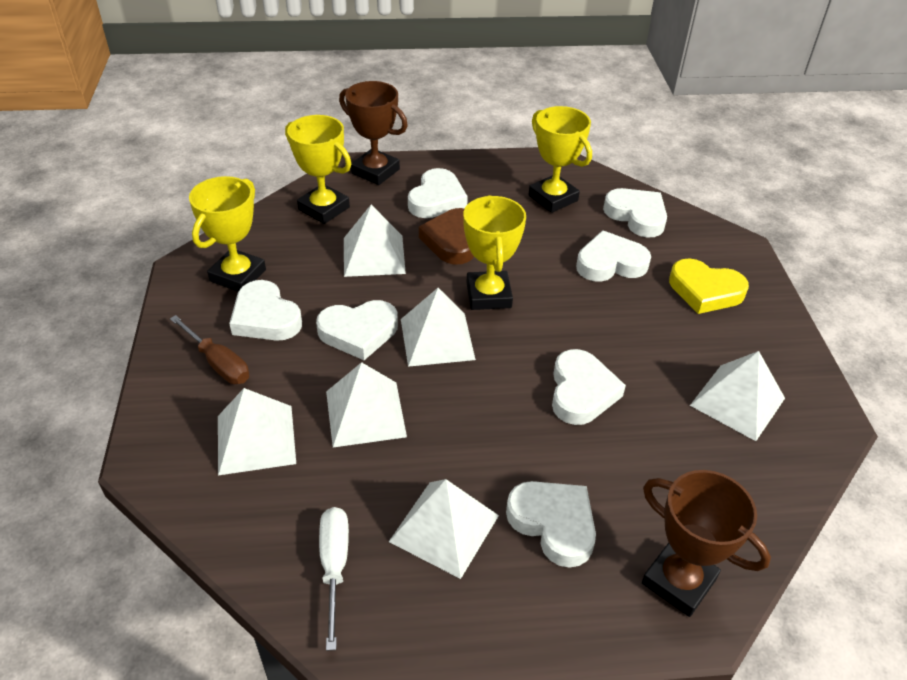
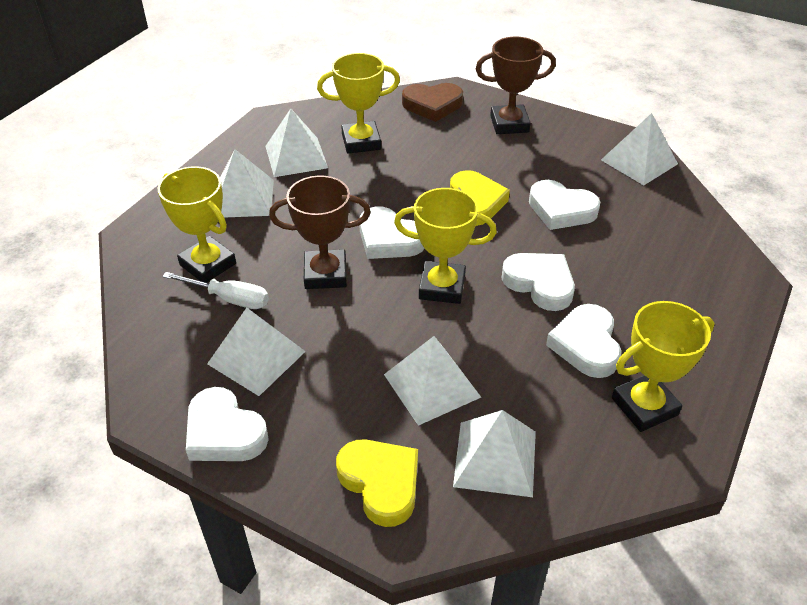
brown screwdriver: 1 -> 0
white heart: 7 -> 5
yellow heart: 1 -> 2

